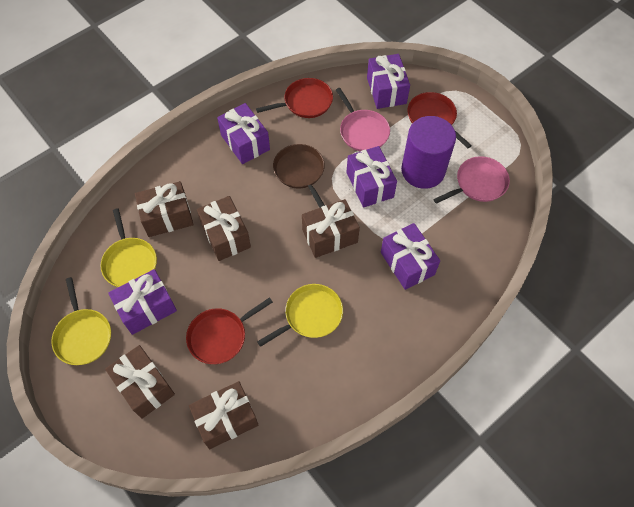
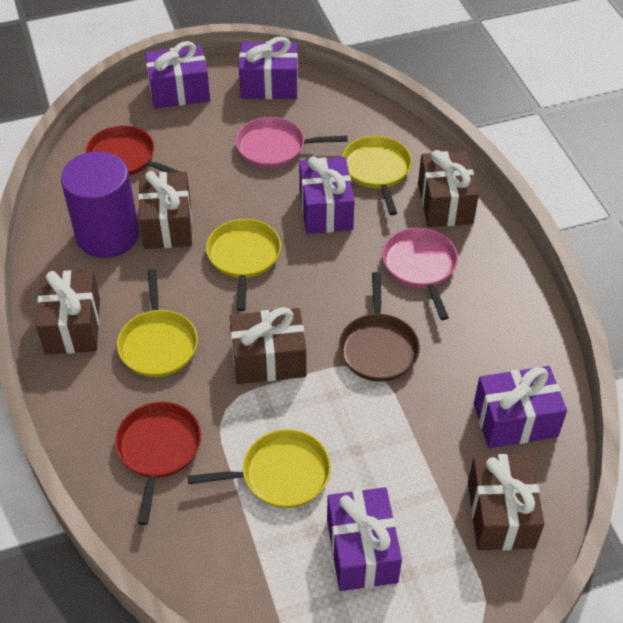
red pan: 3 -> 2
yellow pan: 3 -> 4

